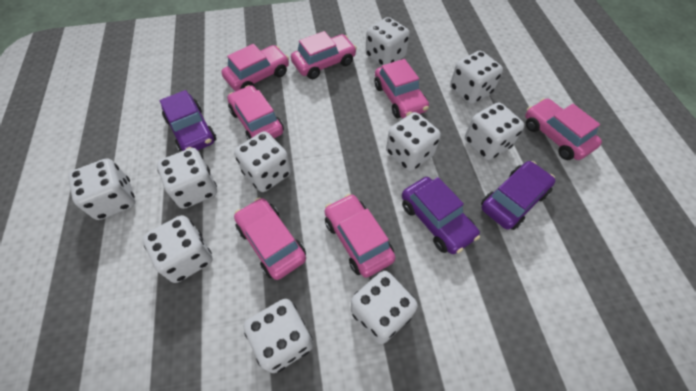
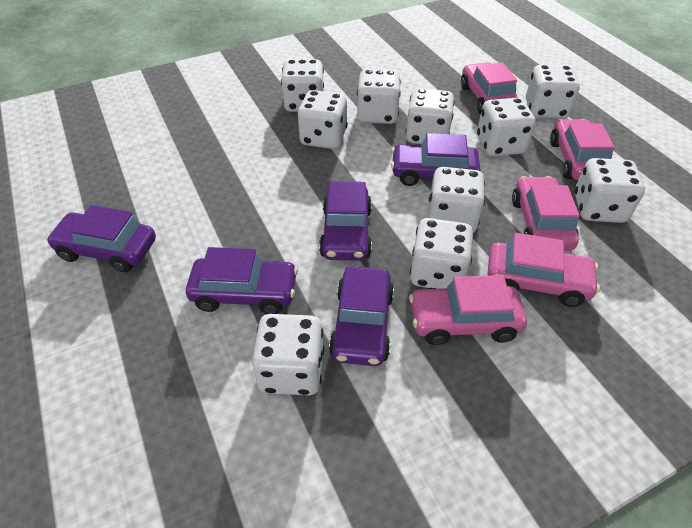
pink car: 7 -> 5
purple car: 3 -> 5

